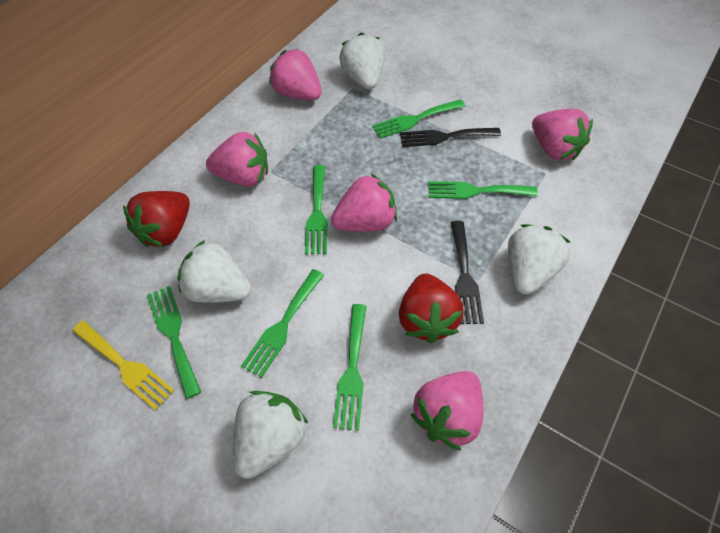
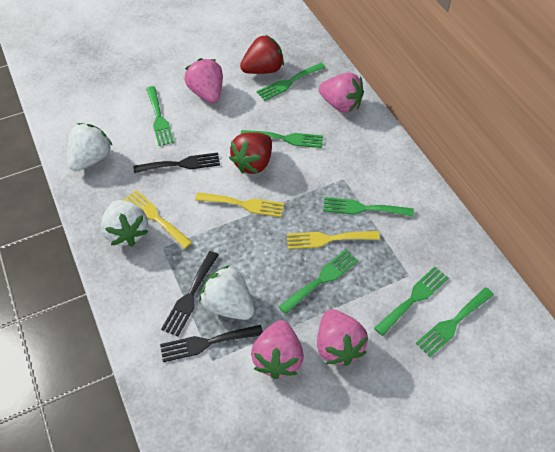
black fork: 2 -> 3
green fork: 6 -> 7
pink strawberry: 5 -> 4
white strawberry: 4 -> 3
yellow fork: 1 -> 3

